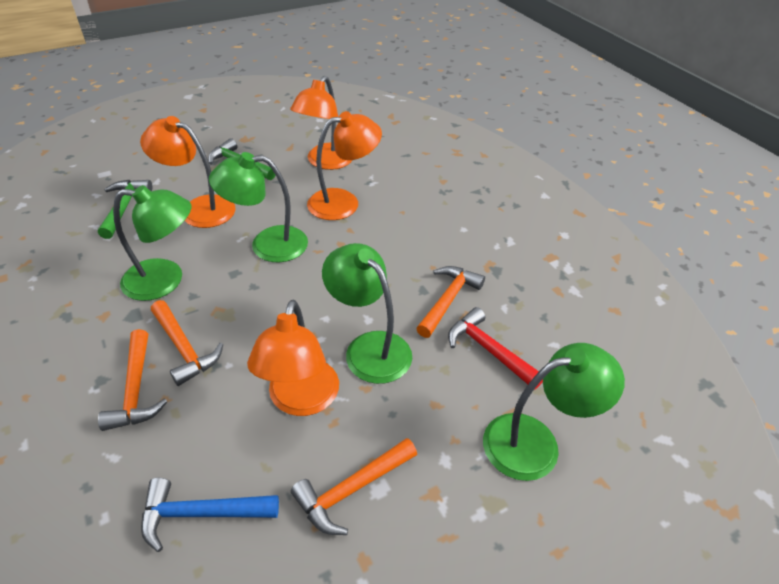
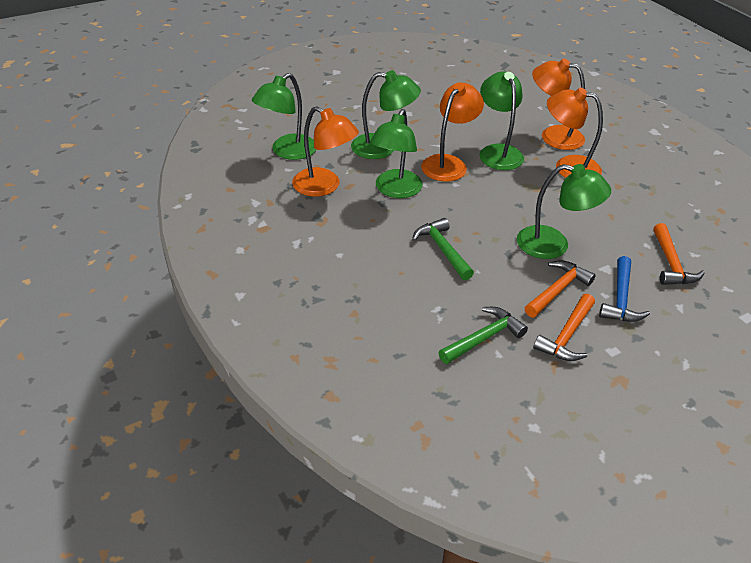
green lamp: 4 -> 5
orange hammer: 4 -> 3
red hammer: 1 -> 0

